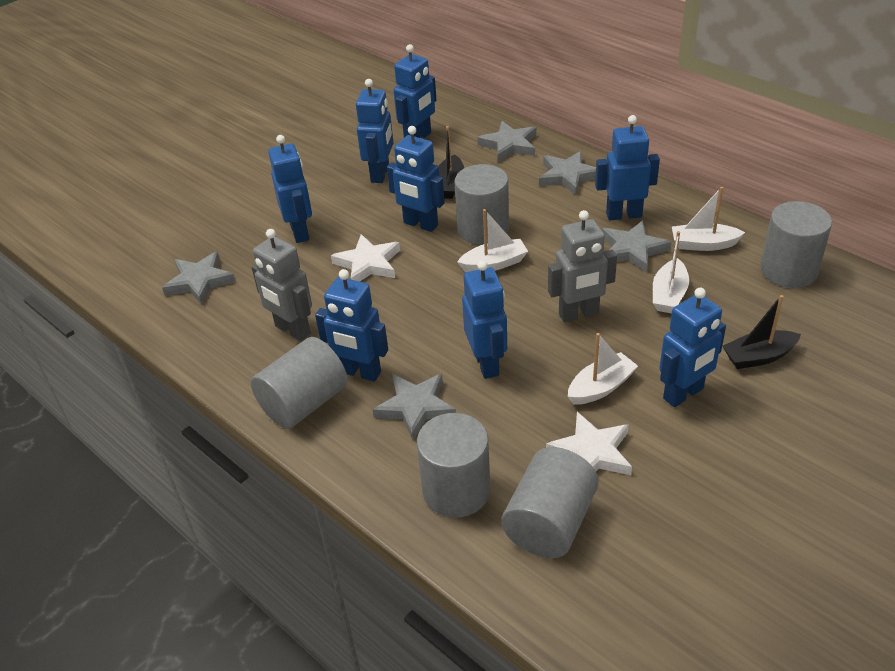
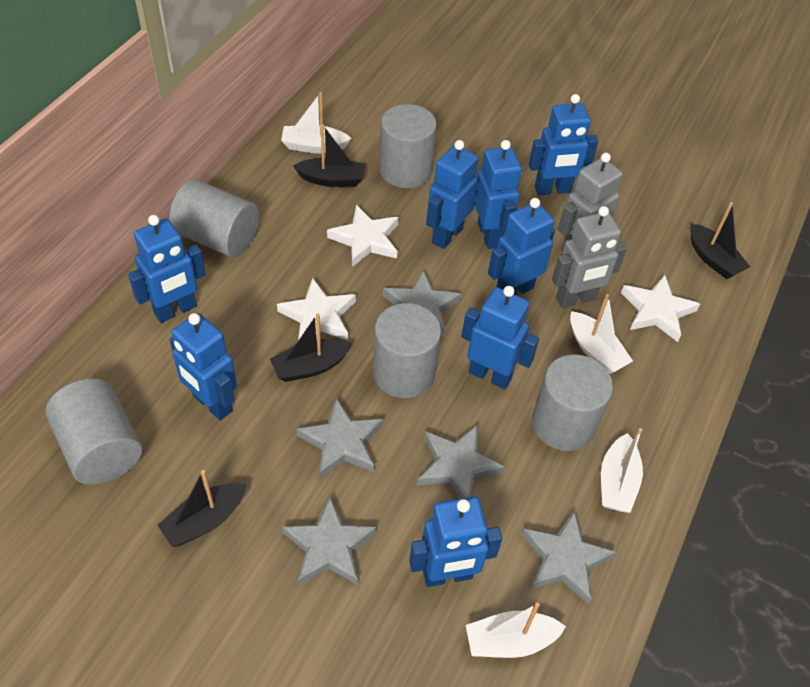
black boat: 2 -> 4
white star: 2 -> 3

